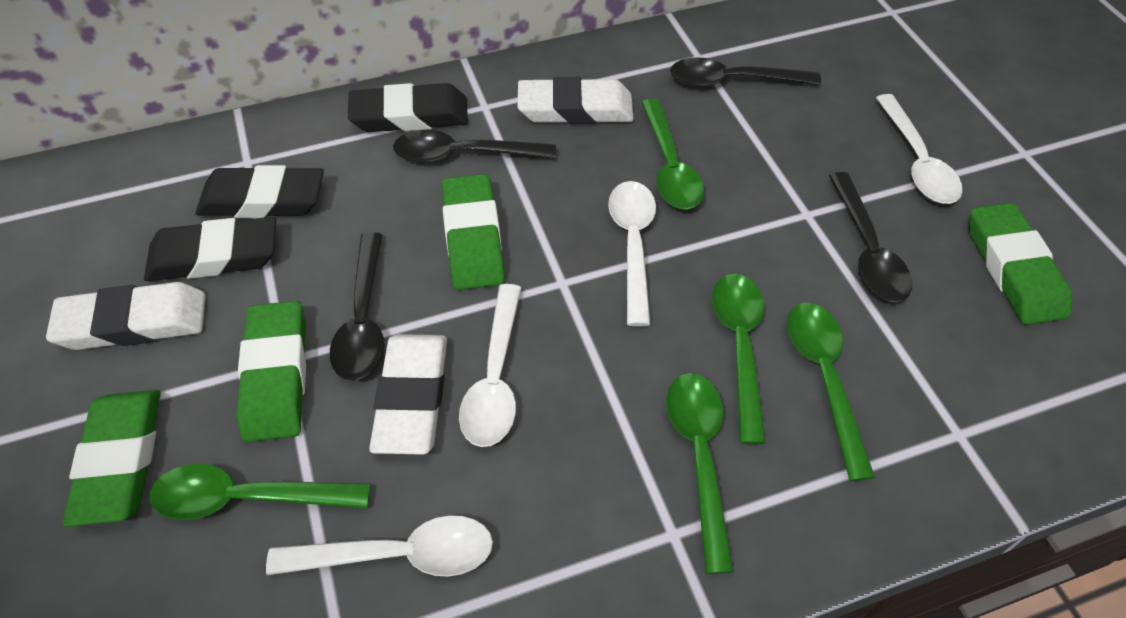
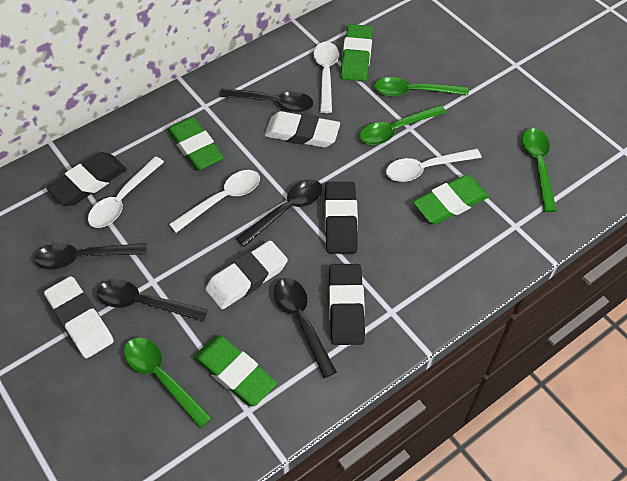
black spoon: 4 -> 5
green spoon: 5 -> 4

